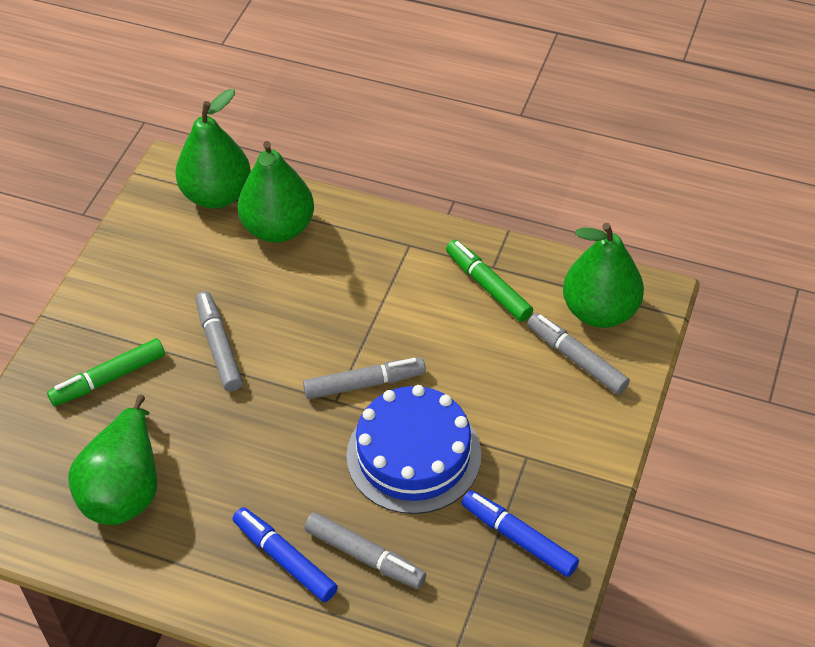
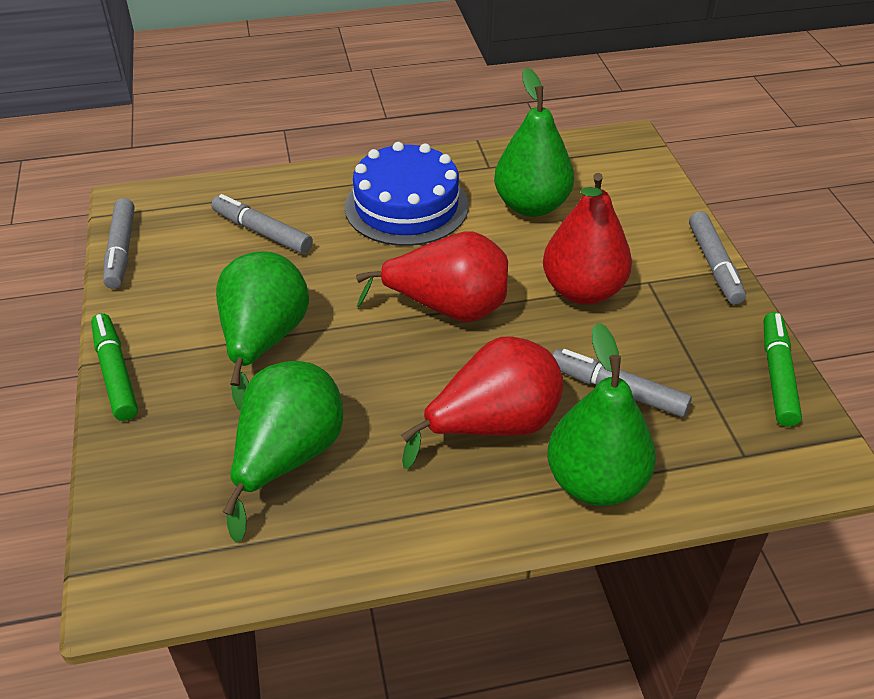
blue marker: 2 -> 0
red pear: 0 -> 3

